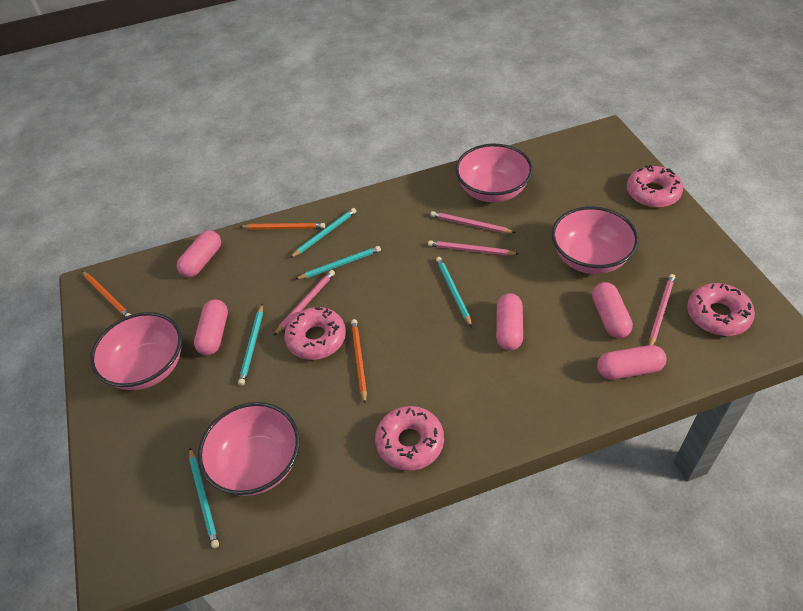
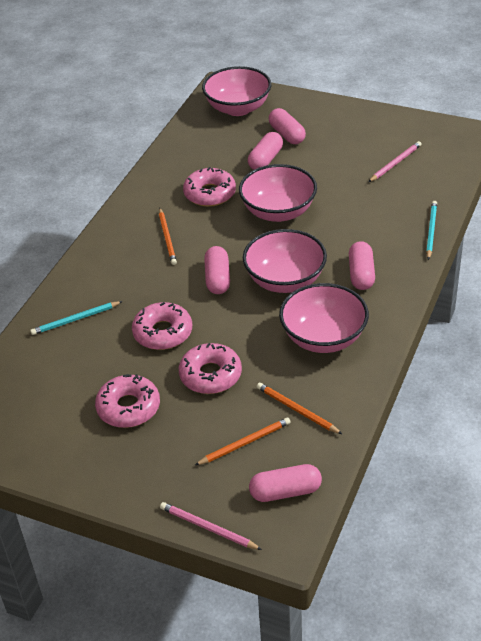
pink pencil: 4 -> 2
turquoise pencil: 5 -> 2

